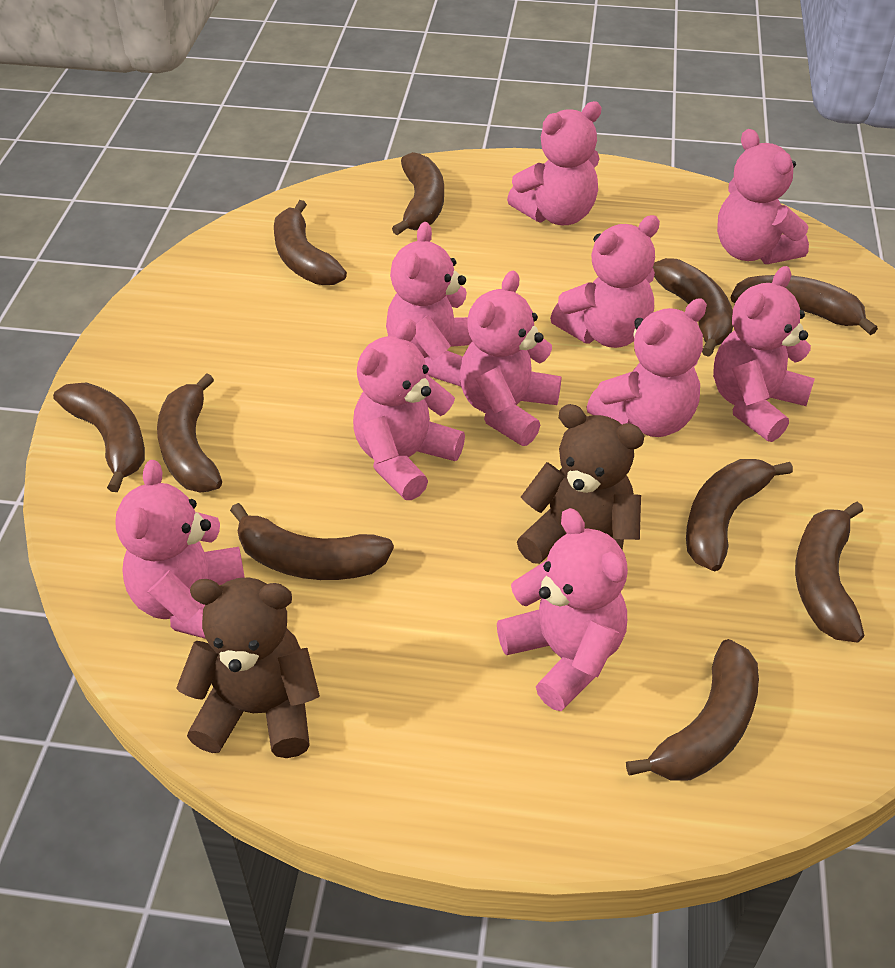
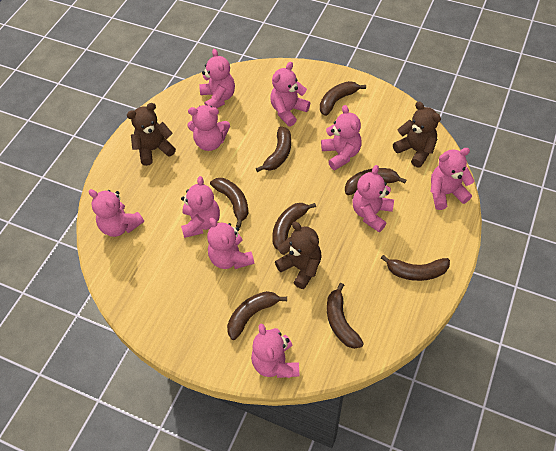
brown banana: 10 -> 8
brown teddy bear: 2 -> 3

